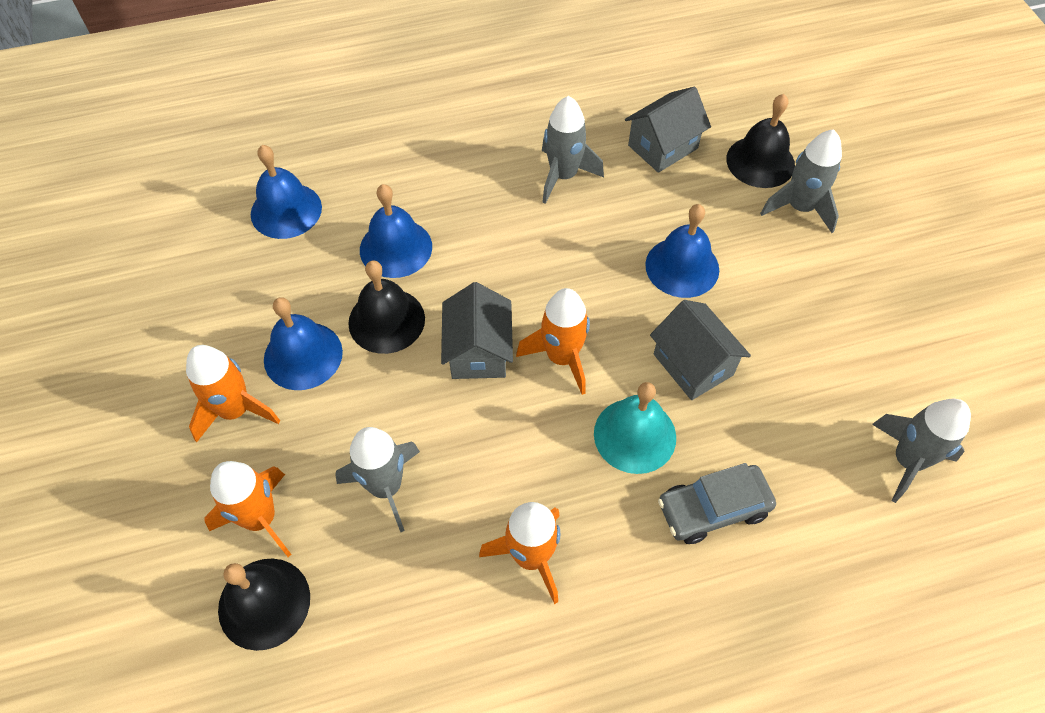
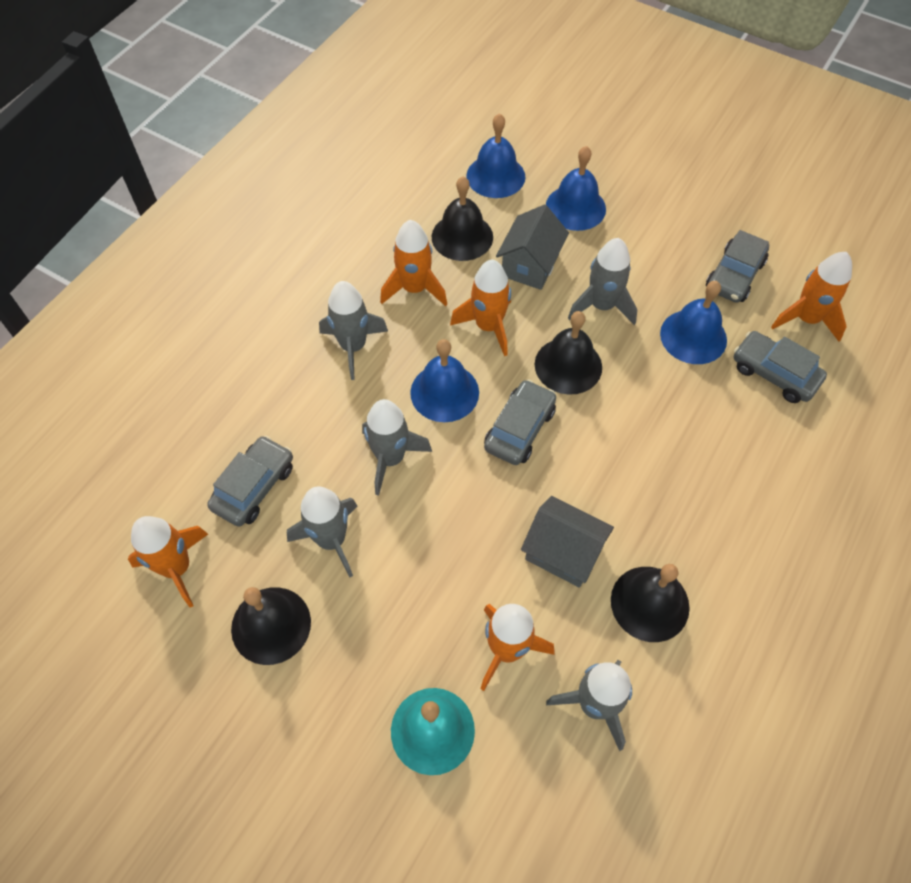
black bell: 3 -> 4
grey car: 1 -> 4
grey house: 3 -> 2
grey rocket: 4 -> 5
orange rocket: 4 -> 5

